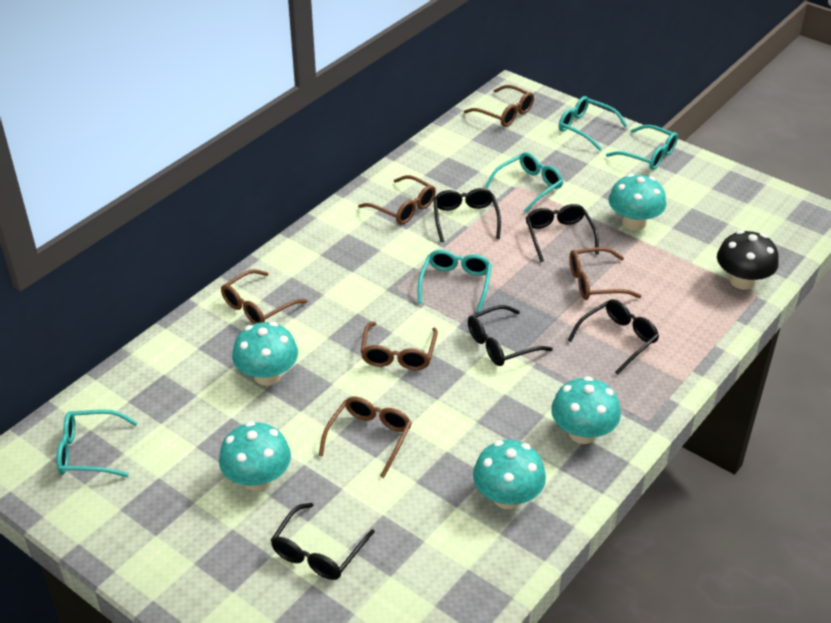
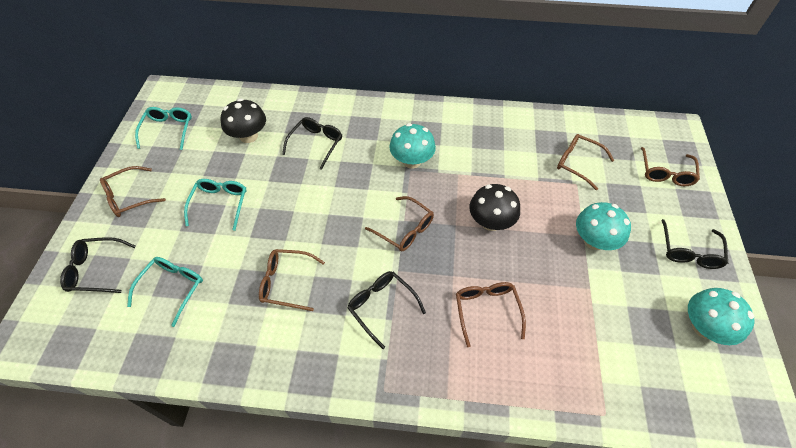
black glasses: 5 -> 4
black mushroom: 1 -> 2
turquoise glasses: 5 -> 3
turquoise mushroom: 5 -> 3

